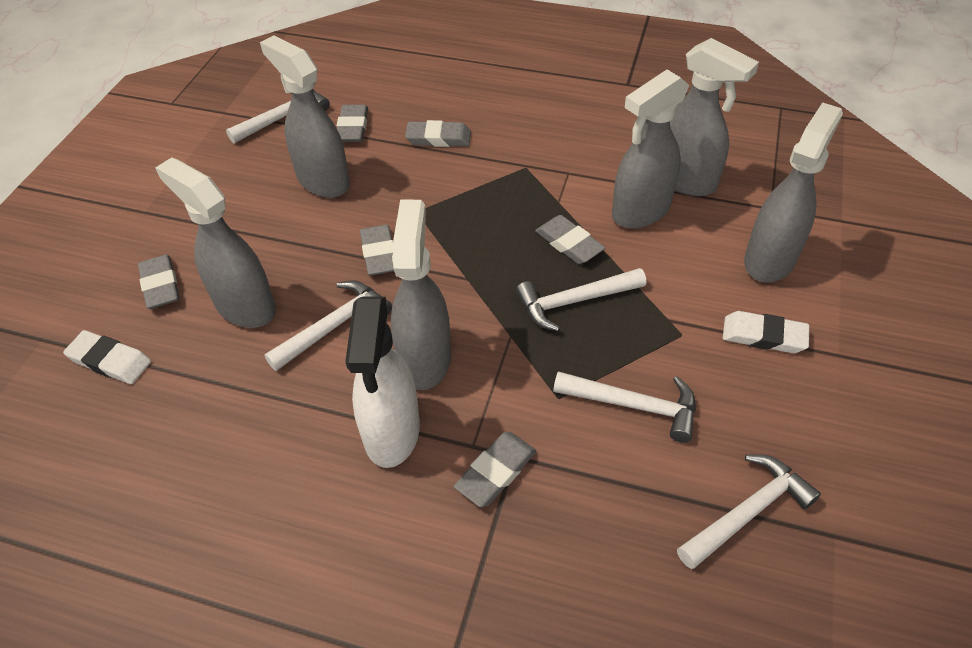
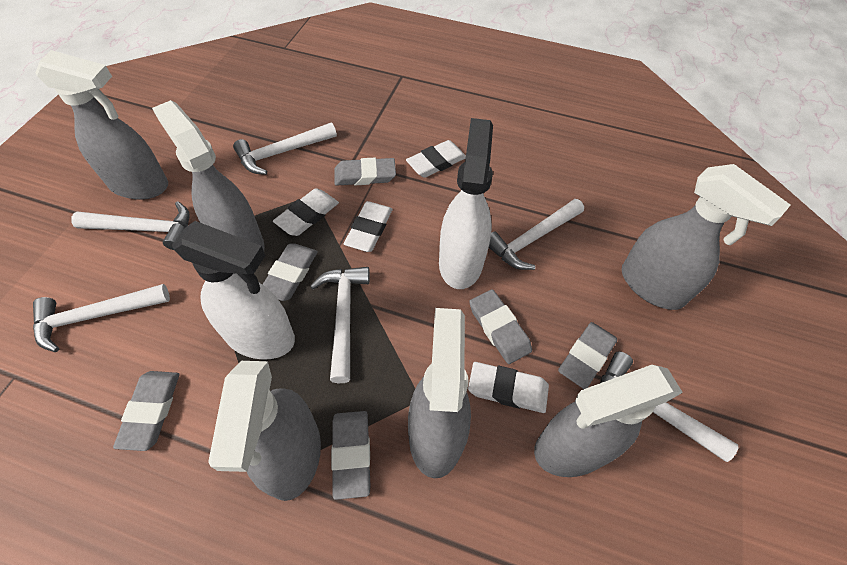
white eraser: 2 -> 4
white hammer: 5 -> 6
white spray bottle: 1 -> 2

